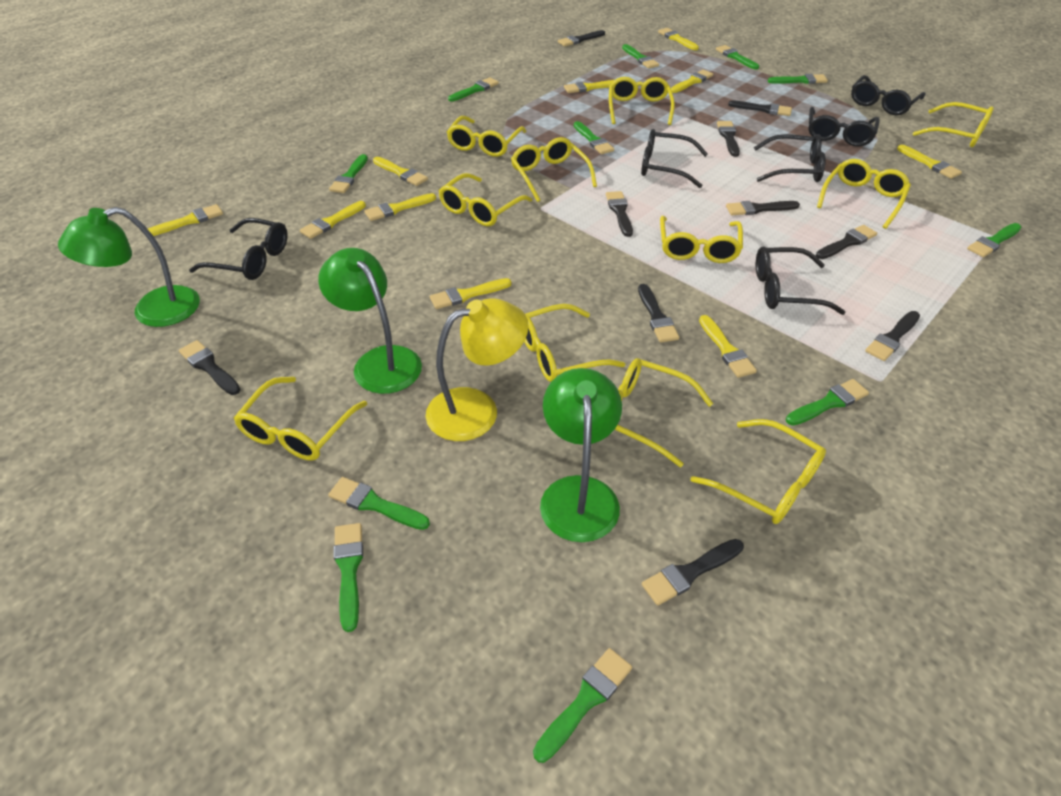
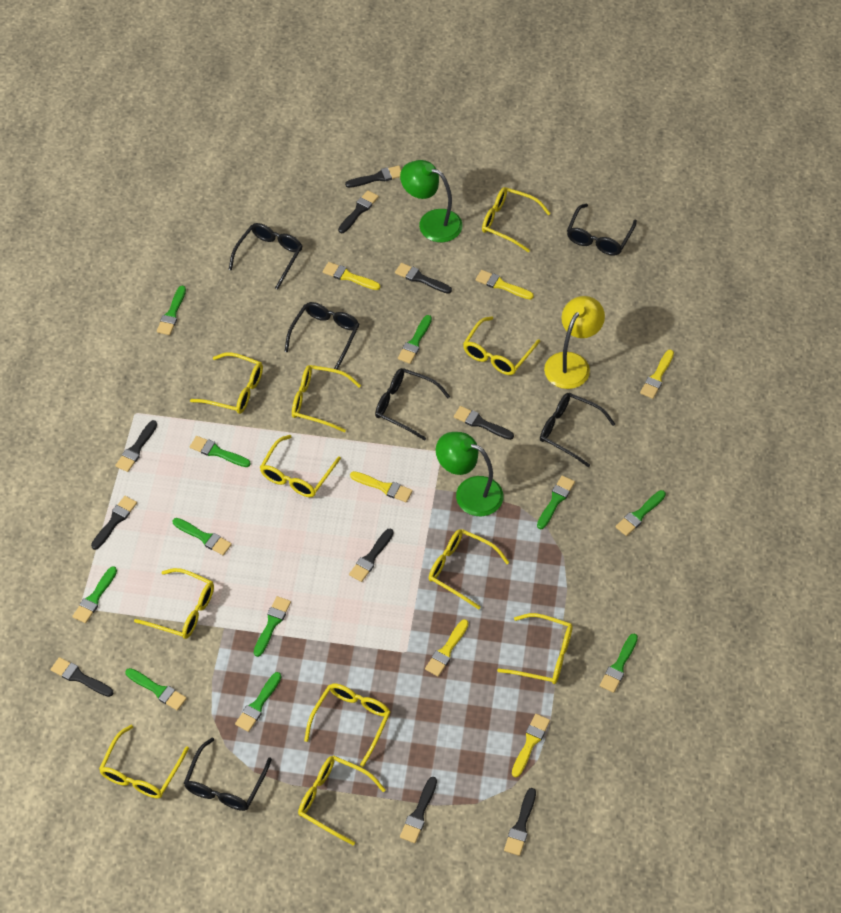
green lamp: 3 -> 2
yellow brush: 10 -> 6

